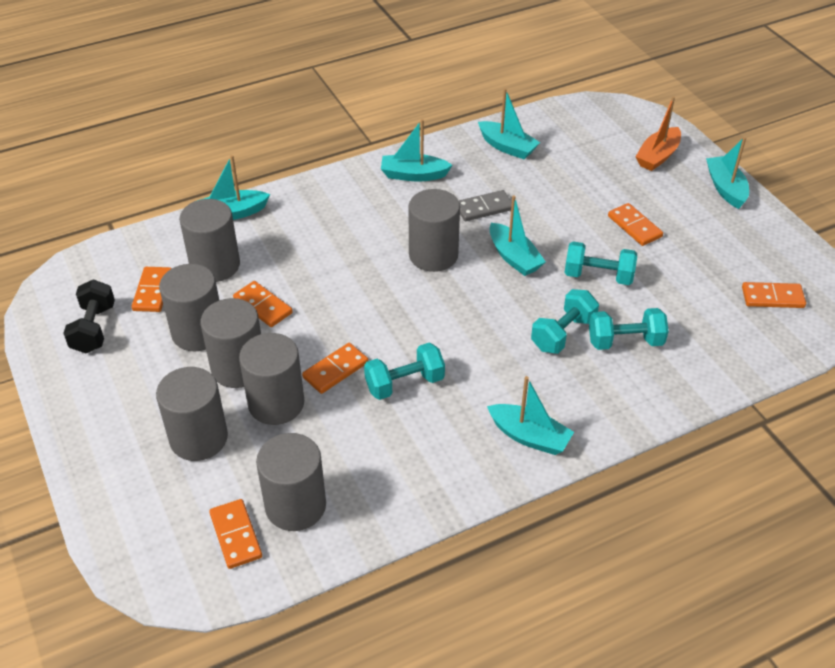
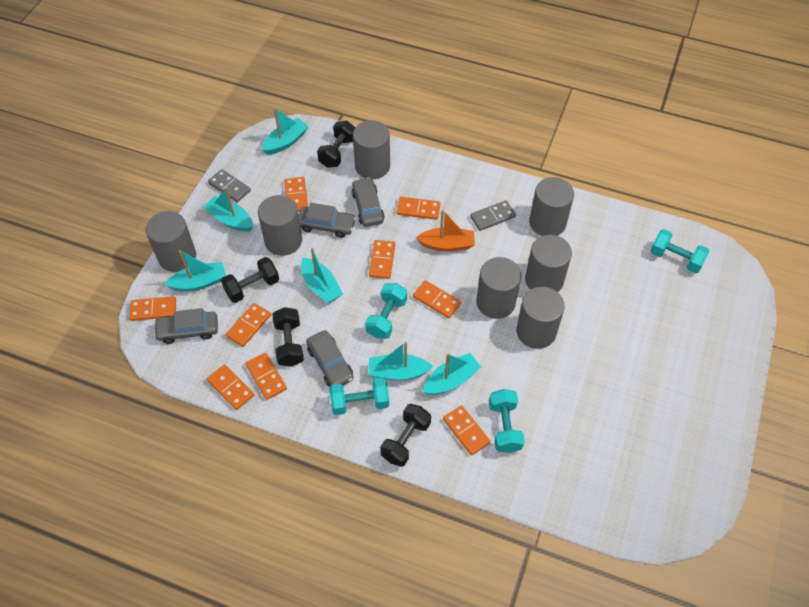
black dumbbell: 1 -> 4
grey car: 0 -> 4
grey domino: 1 -> 2
orange domino: 6 -> 9

